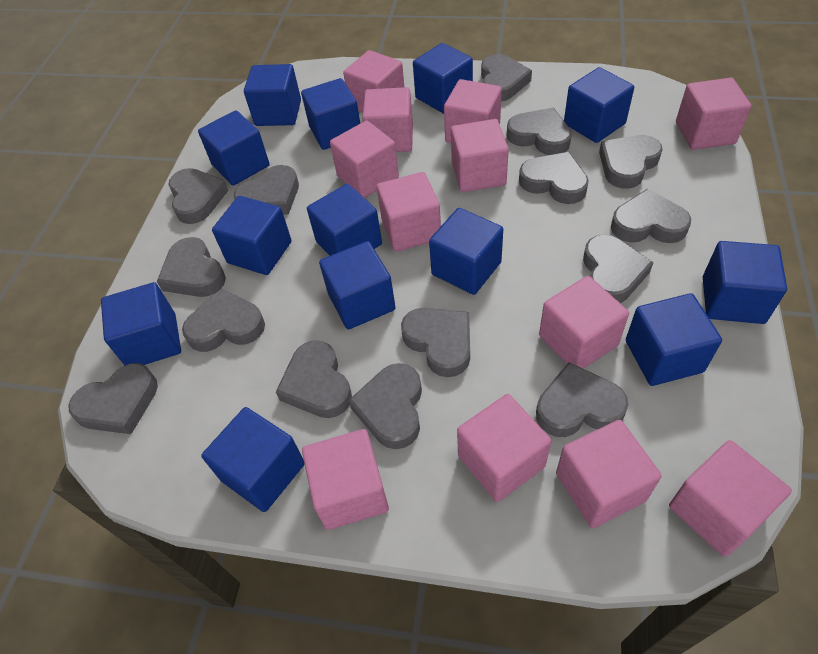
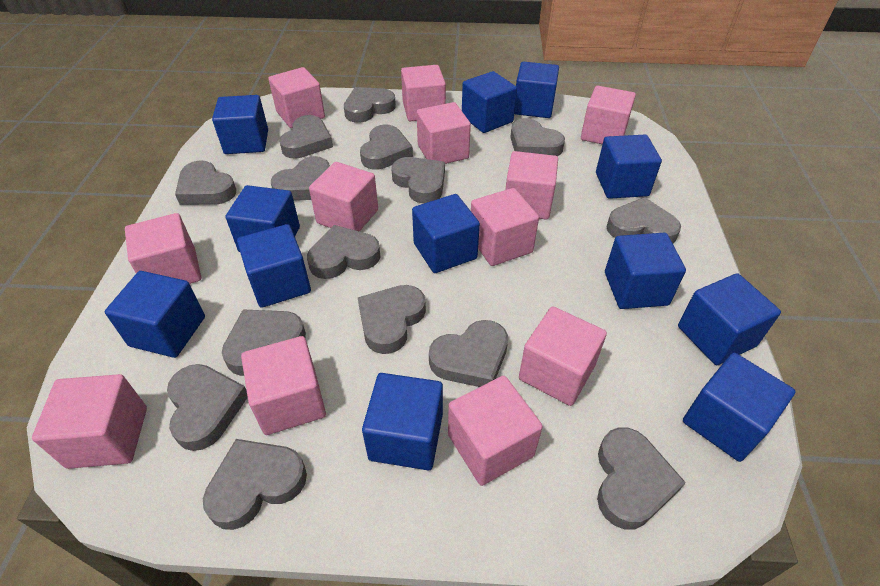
blue cube: 13 -> 12

